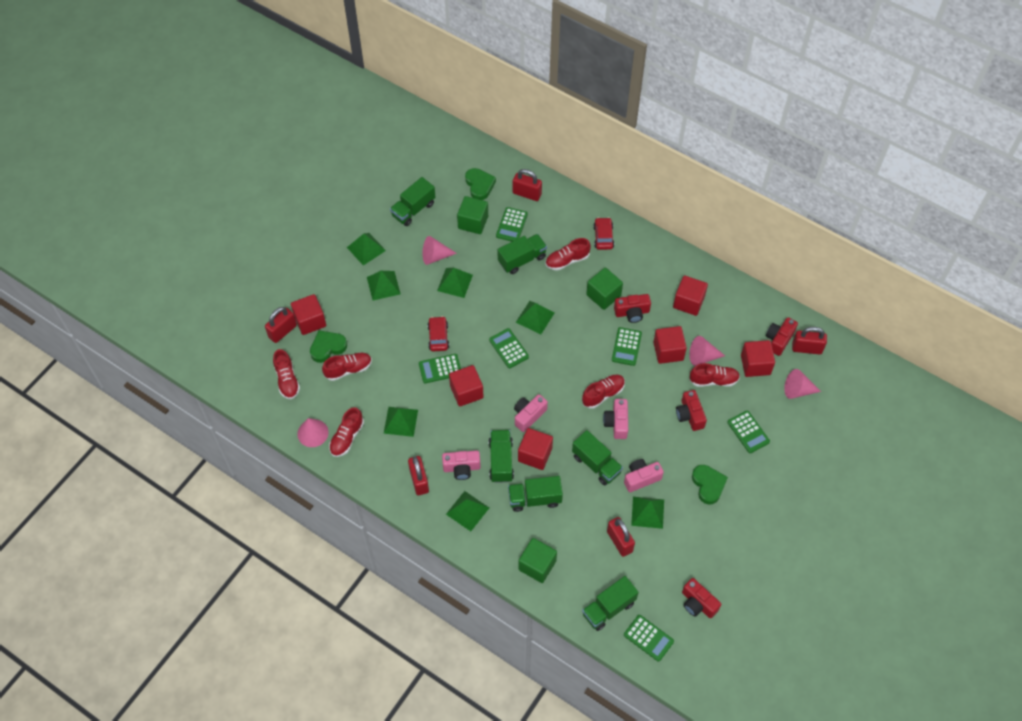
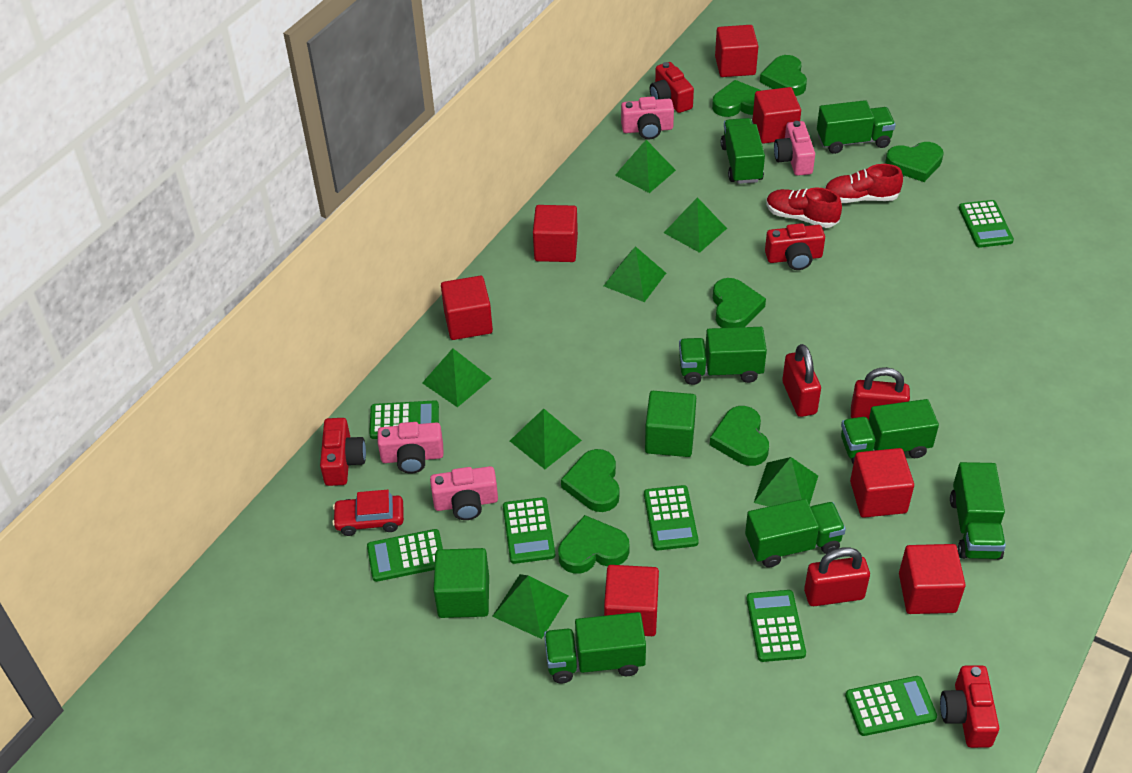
green calculator: 6 -> 7
green cube: 3 -> 2
green heart: 3 -> 7
green truck: 6 -> 7
pink cone: 4 -> 0
red car: 2 -> 1
red cube: 6 -> 7
red padlock: 5 -> 3
red shoe: 6 -> 2

